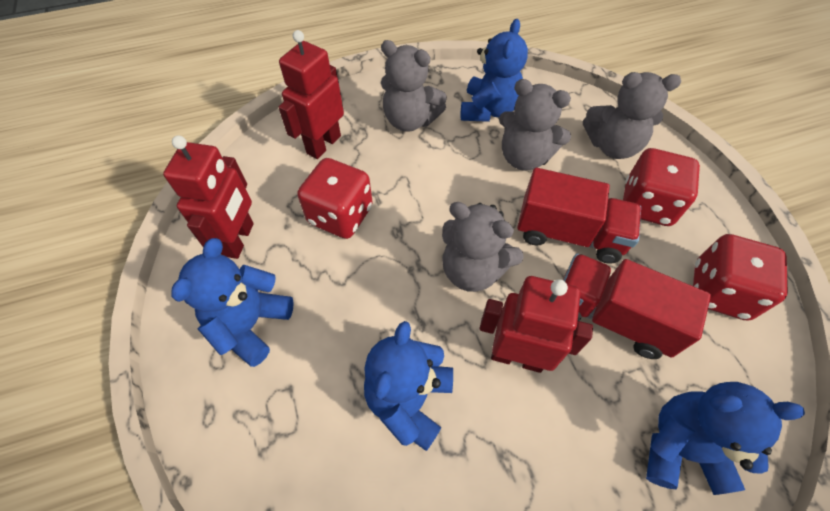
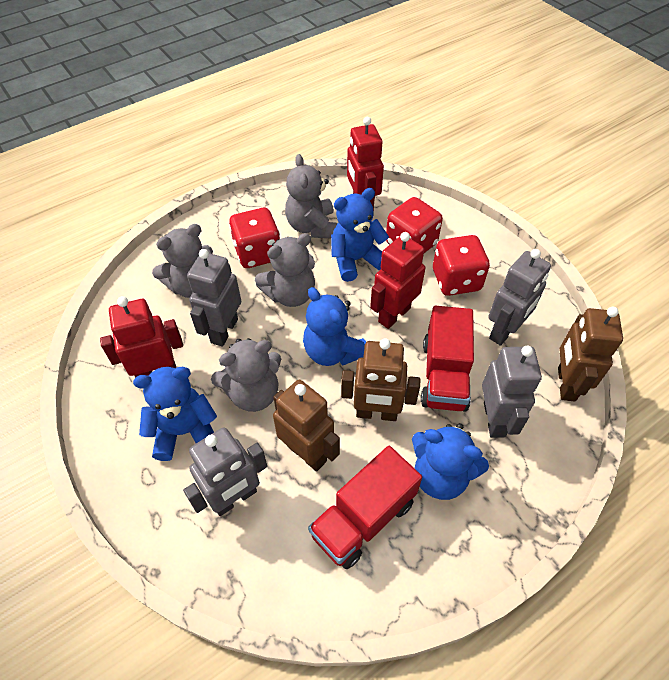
brown robot: 0 -> 3
grey robot: 0 -> 4

